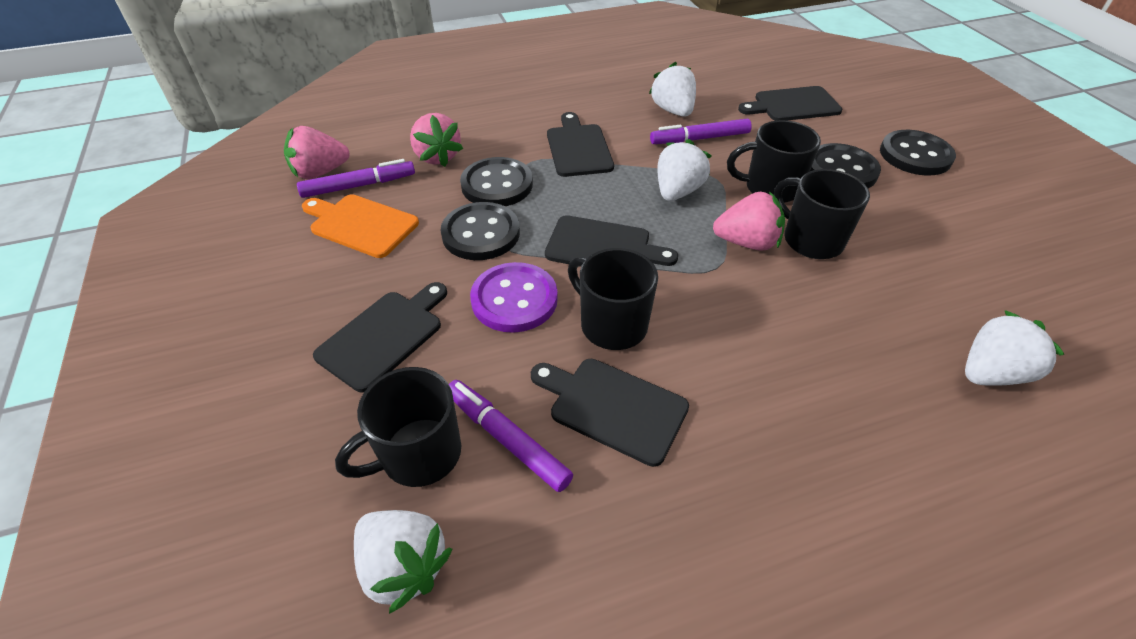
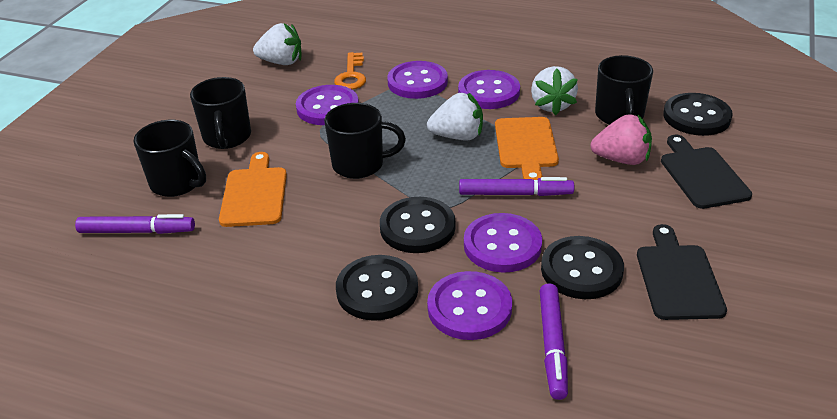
black cutting board: 5 -> 2
orange cutting board: 1 -> 2
orange key: 0 -> 1
pink strawberry: 3 -> 1
purple button: 1 -> 5
white strawberry: 4 -> 3

